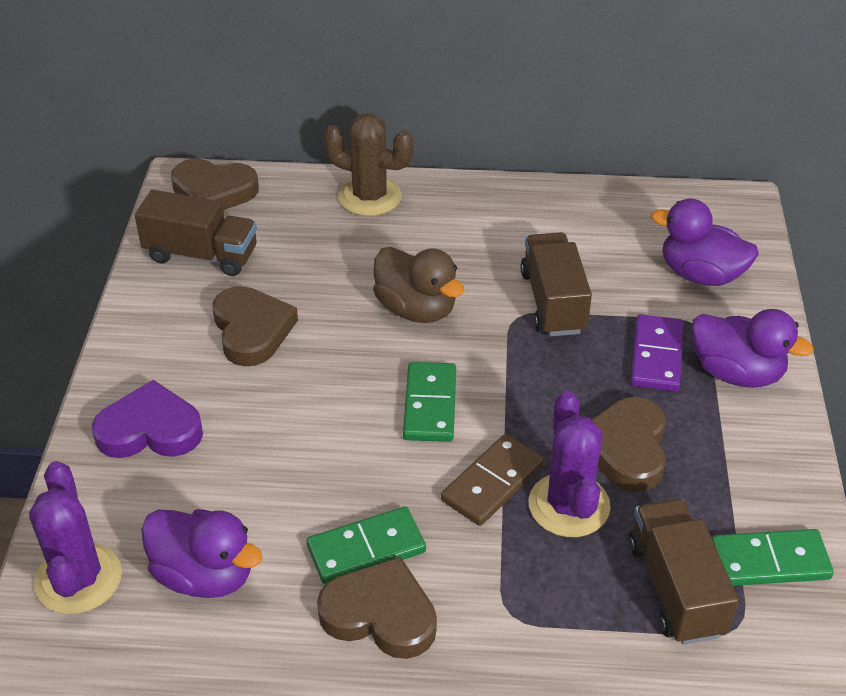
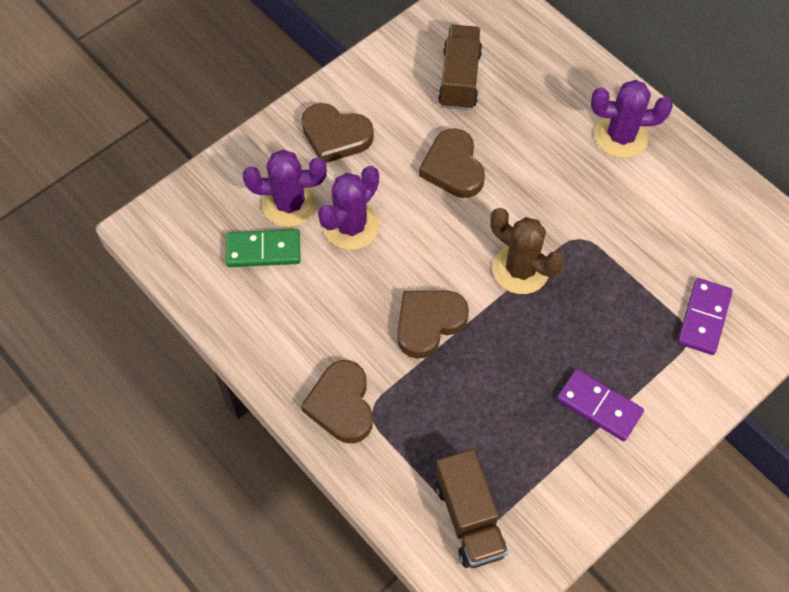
brown domino: 1 -> 0
brown duck: 1 -> 0
brown truck: 3 -> 2
green domino: 3 -> 1
purple cactus: 2 -> 3
purple domino: 1 -> 2
purple duck: 3 -> 0
purple heart: 1 -> 0

